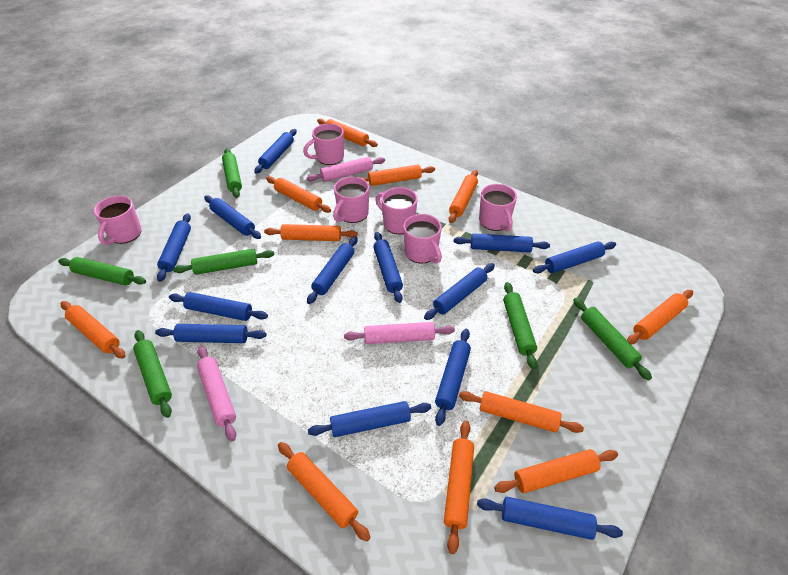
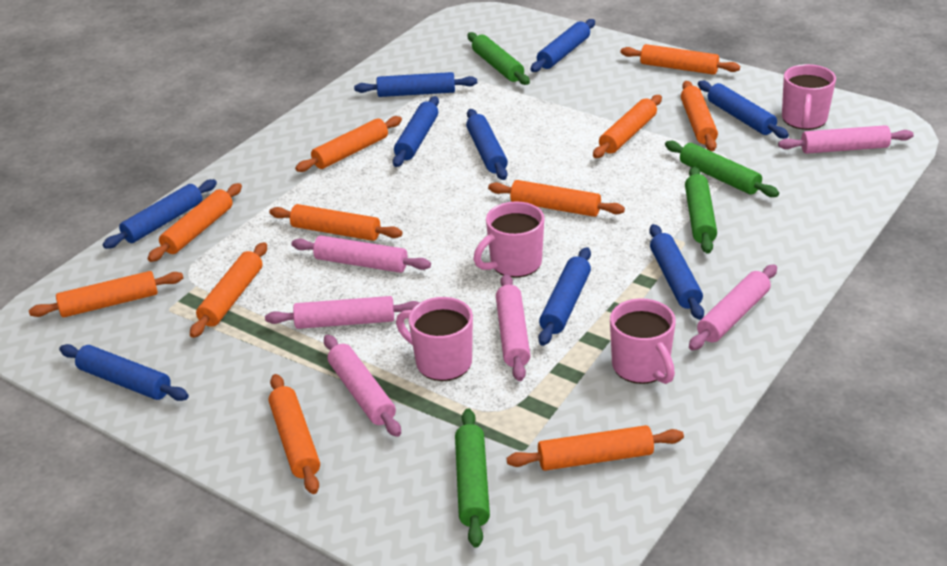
blue rolling pin: 13 -> 9
green rolling pin: 6 -> 4
pink mug: 6 -> 4
pink rolling pin: 3 -> 6

